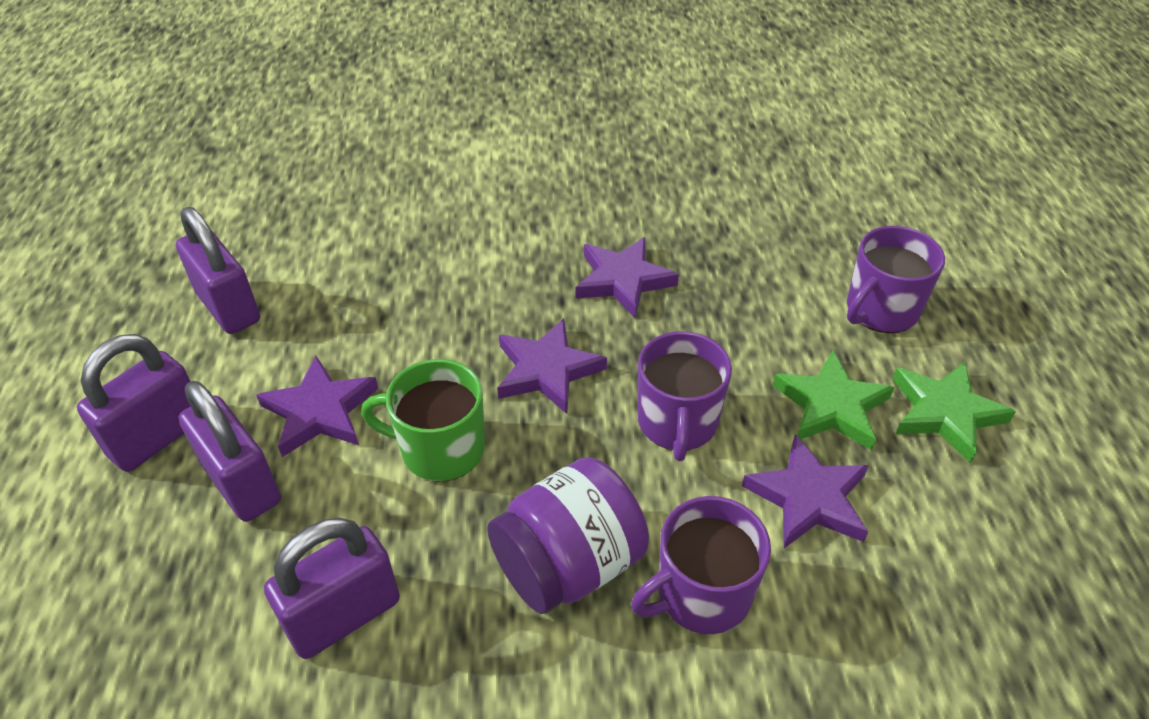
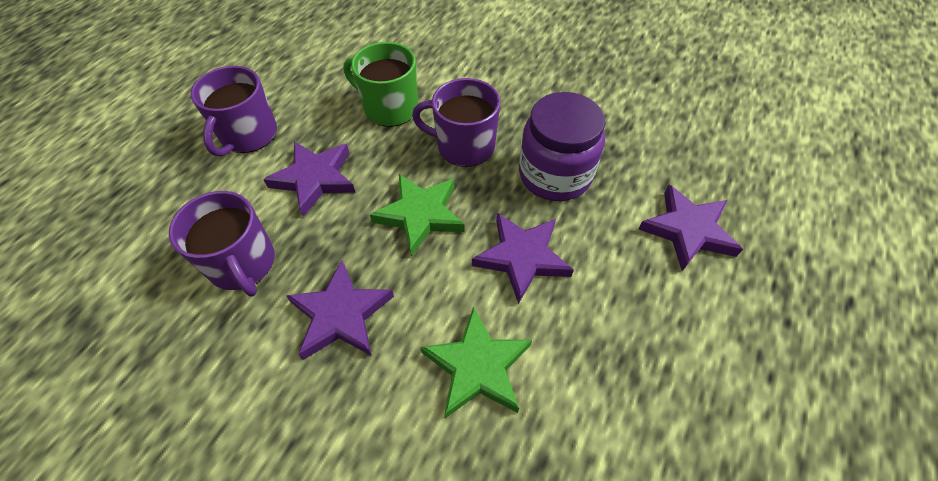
purple padlock: 4 -> 0

